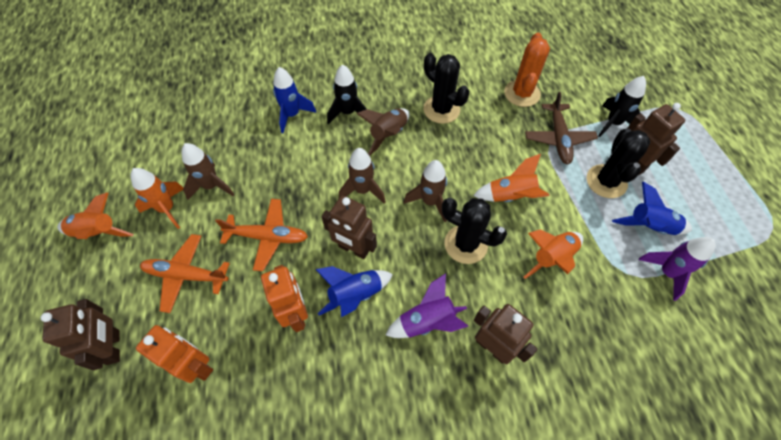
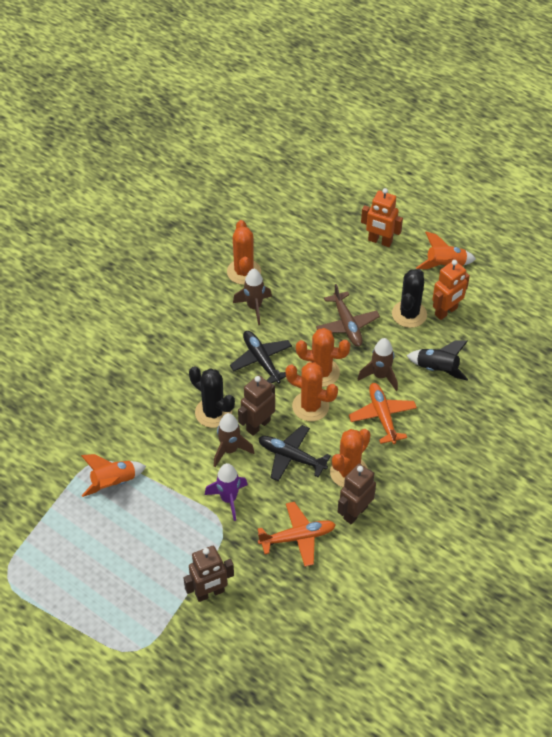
black cactus: 3 -> 2
black plane: 0 -> 2
black rocket: 2 -> 1
blue rocket: 3 -> 0
brown robot: 4 -> 3
brown rocket: 4 -> 3
orange cactus: 1 -> 4
orange rocket: 4 -> 2
purple rocket: 2 -> 1

